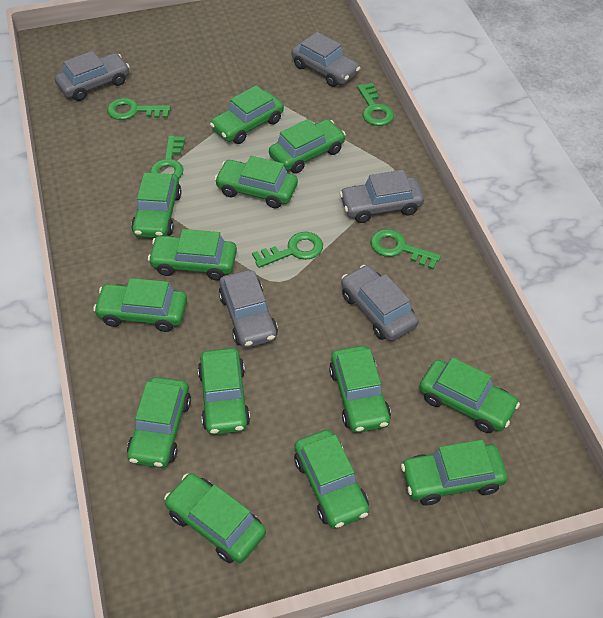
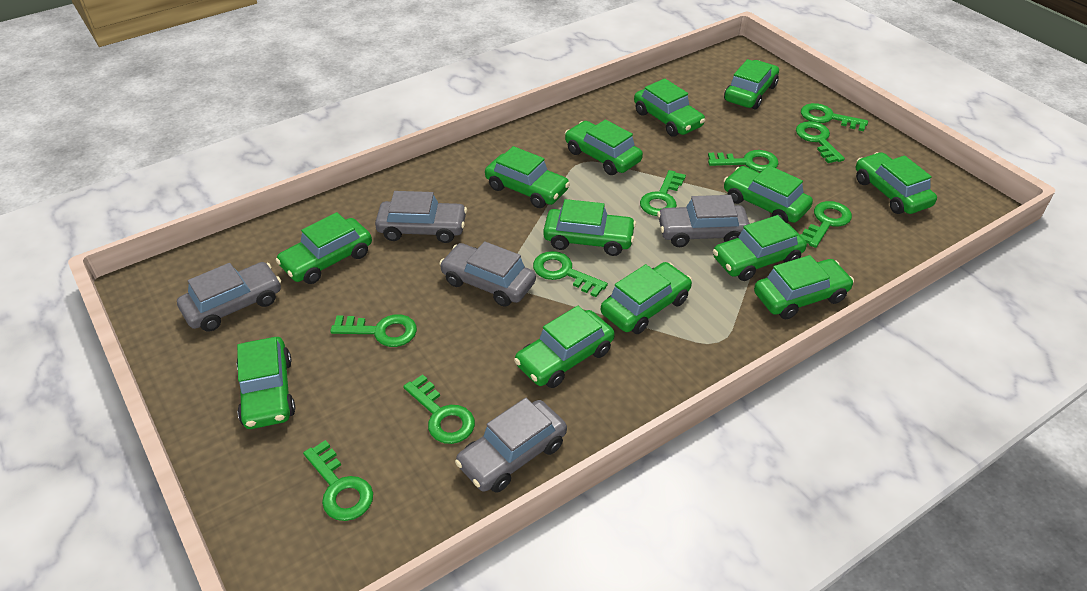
green key: 5 -> 9

